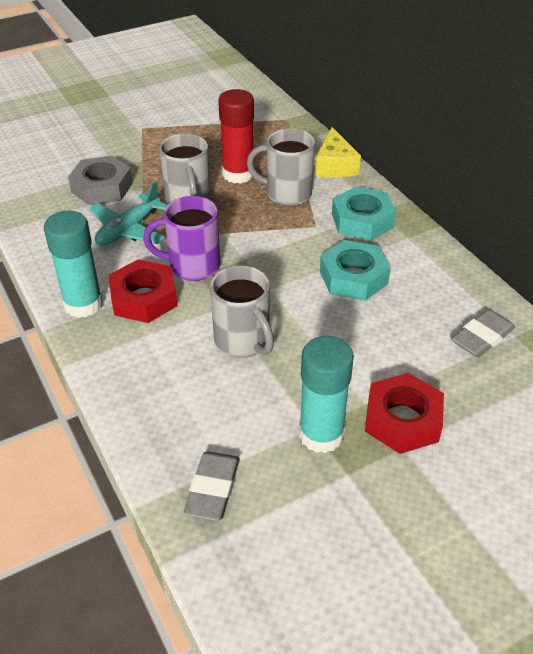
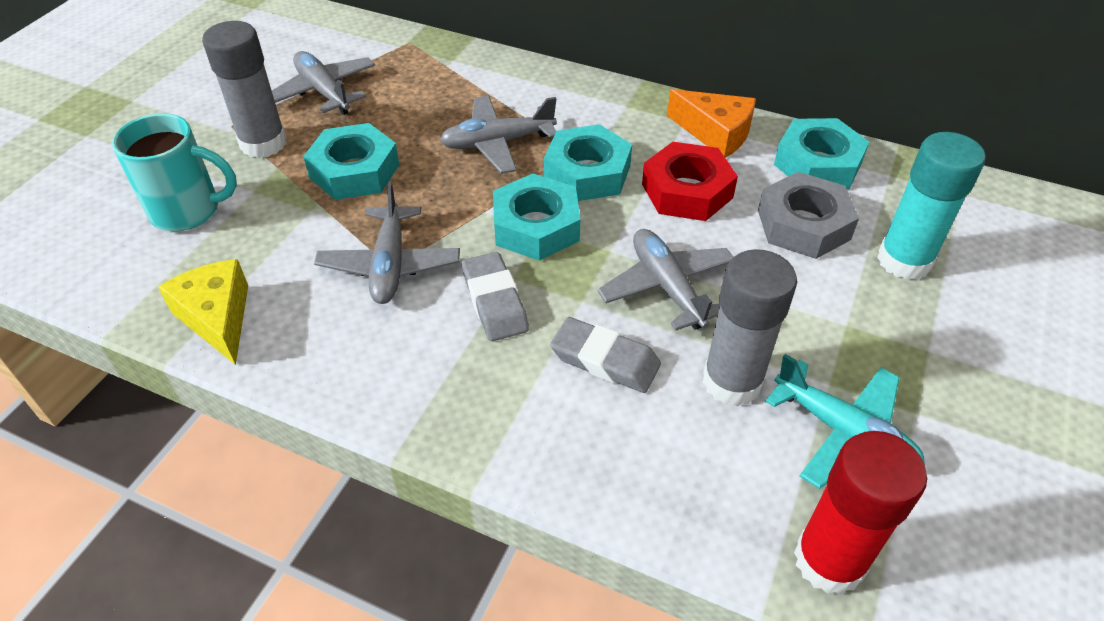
grey glue stick: 0 -> 2
grey mug: 3 -> 0
grey plane: 0 -> 4
orange cheese: 0 -> 1
purple mug: 1 -> 0
red nut: 2 -> 1
turquoise glue stick: 2 -> 1
turquoise mug: 0 -> 1
turquoise nut: 2 -> 4

